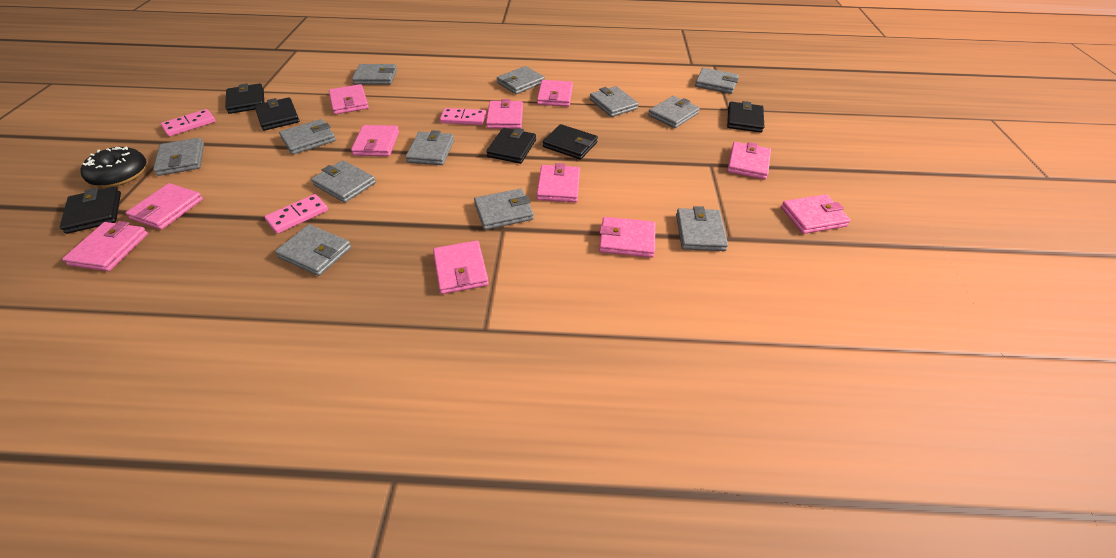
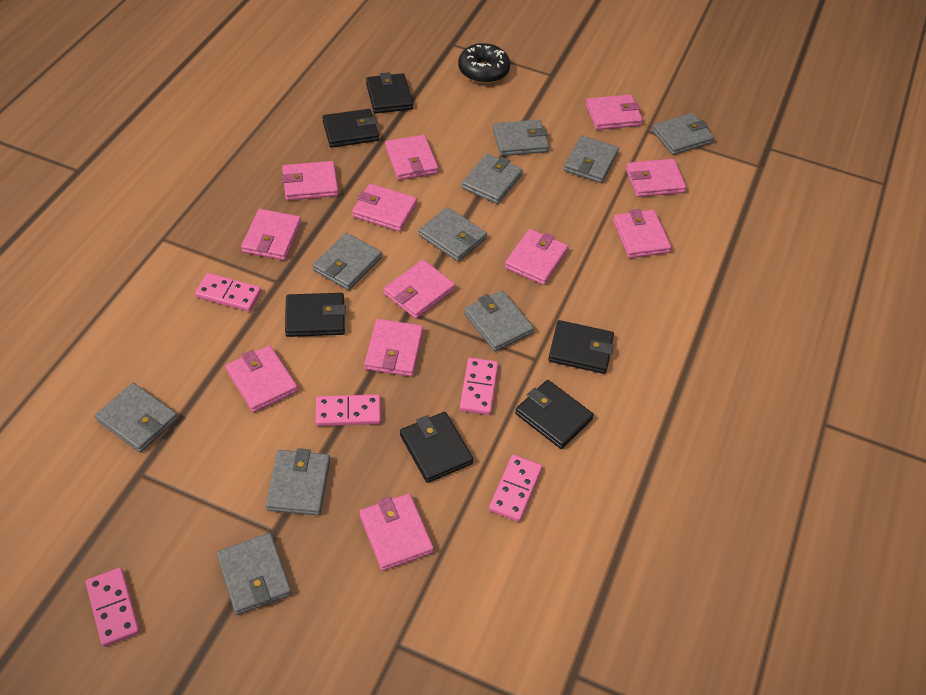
grey wallet: 12 -> 10
pink domino: 3 -> 5
pink wallet: 11 -> 12

